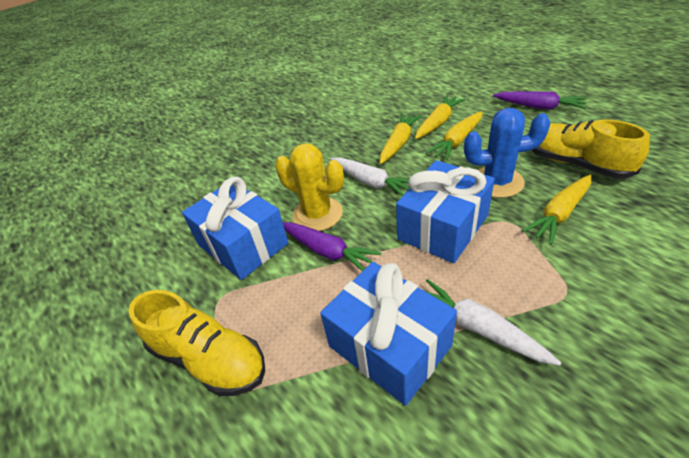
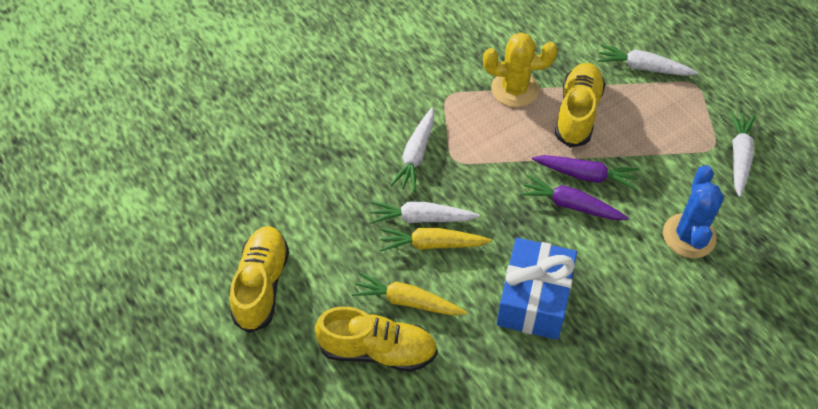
blue gift: 3 -> 1
white carrot: 2 -> 4
yellow carrot: 4 -> 2
yellow shoe: 2 -> 3

